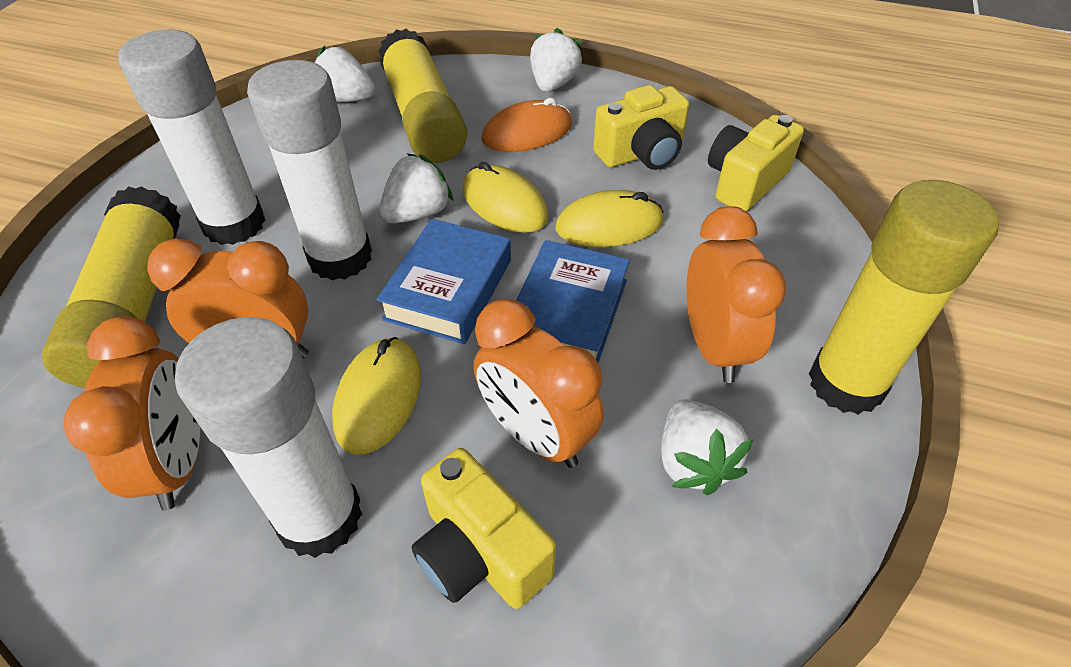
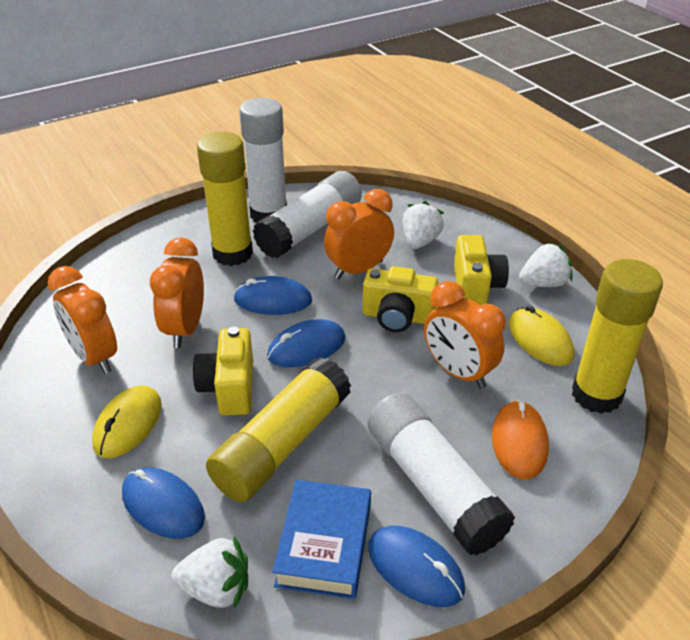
blue book: 2 -> 1
blue mouse: 0 -> 4
white strawberry: 4 -> 3
yellow mouse: 3 -> 2

